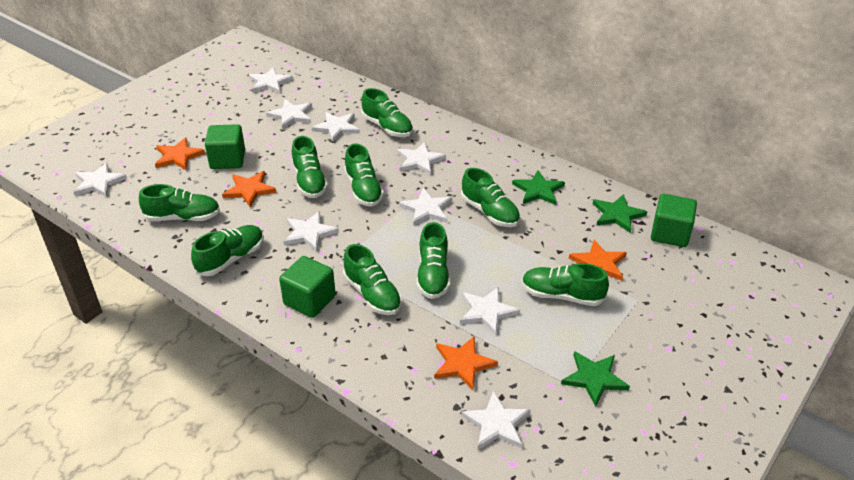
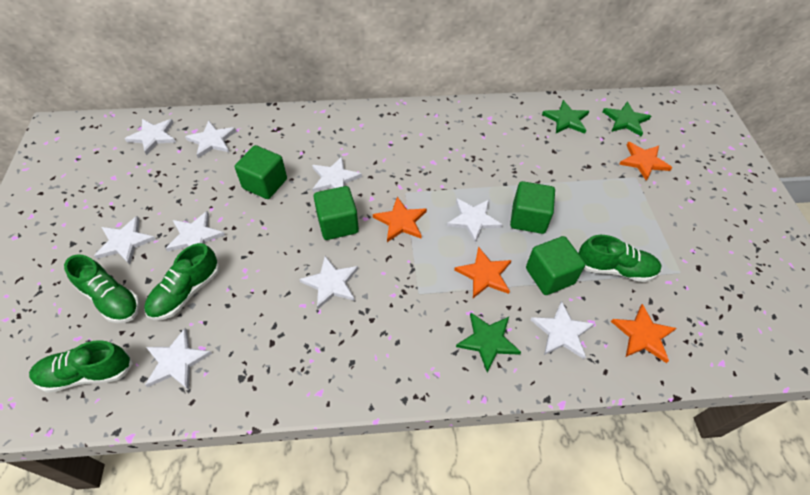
green cube: 3 -> 4
green shoe: 9 -> 4

